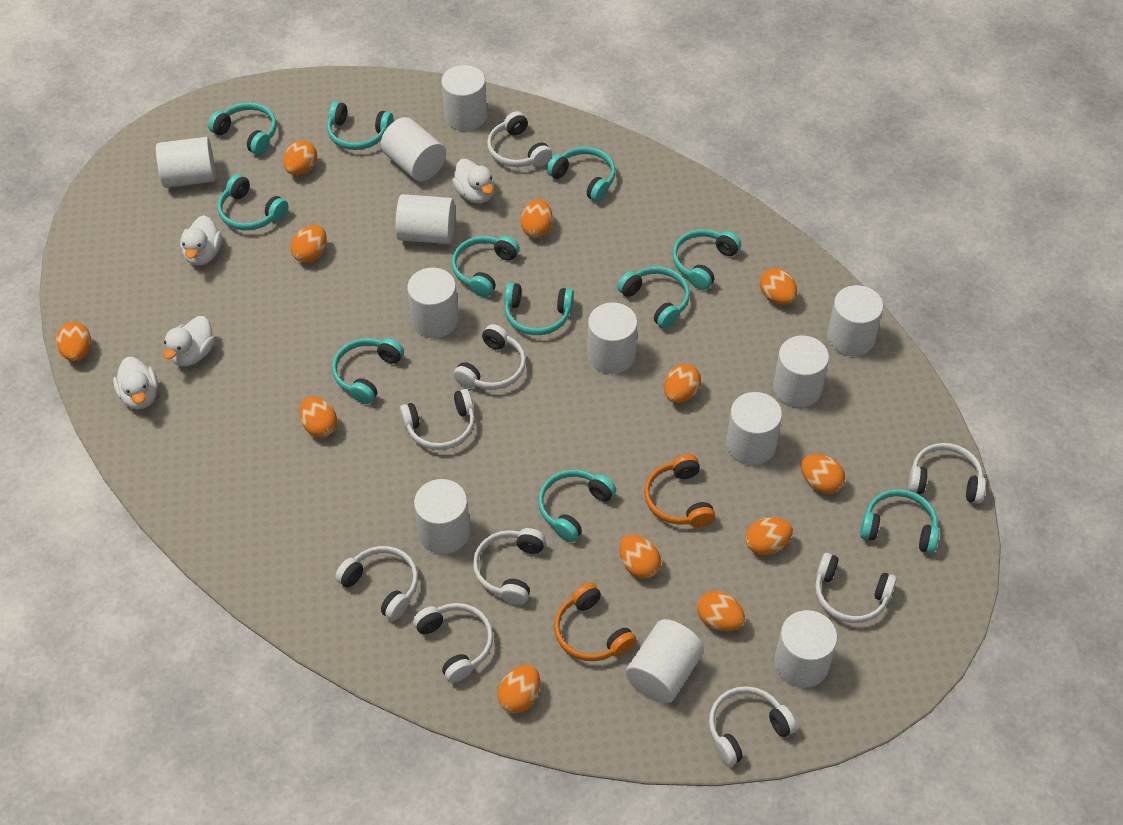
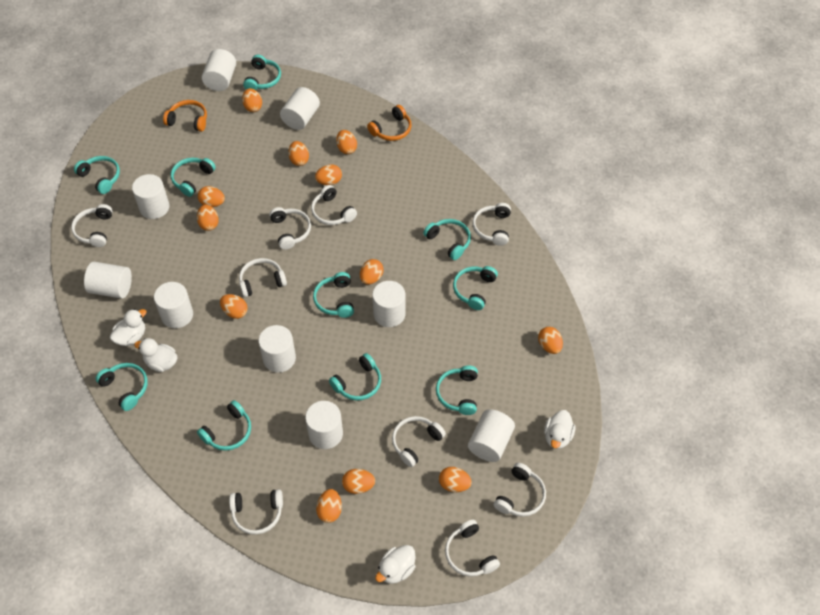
turquoise headphones: 11 -> 10
white cylinder: 12 -> 9

